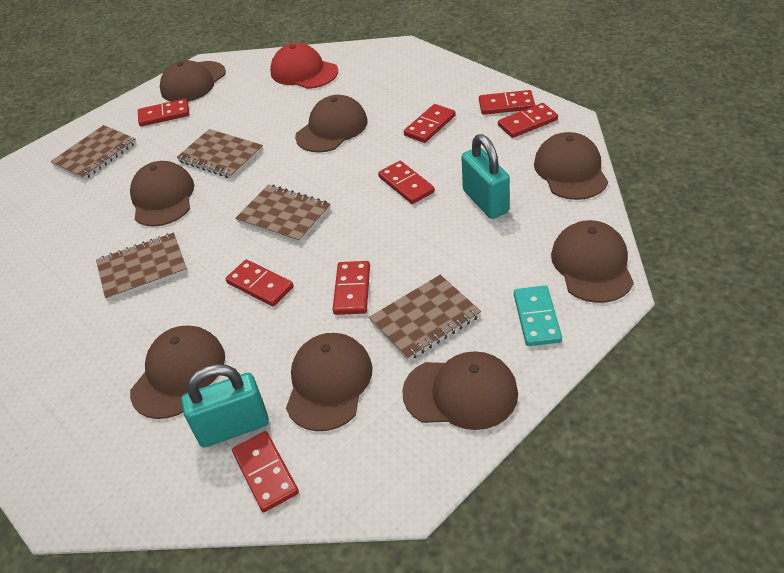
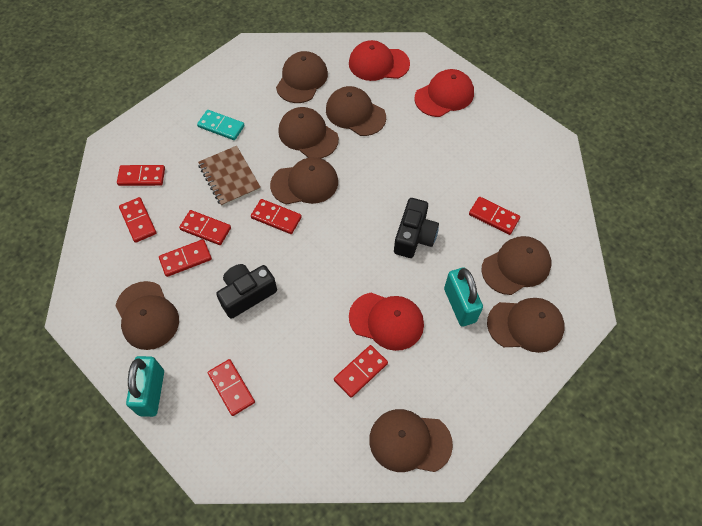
black camera: 0 -> 2
brown notebook: 5 -> 1
red cap: 1 -> 3

